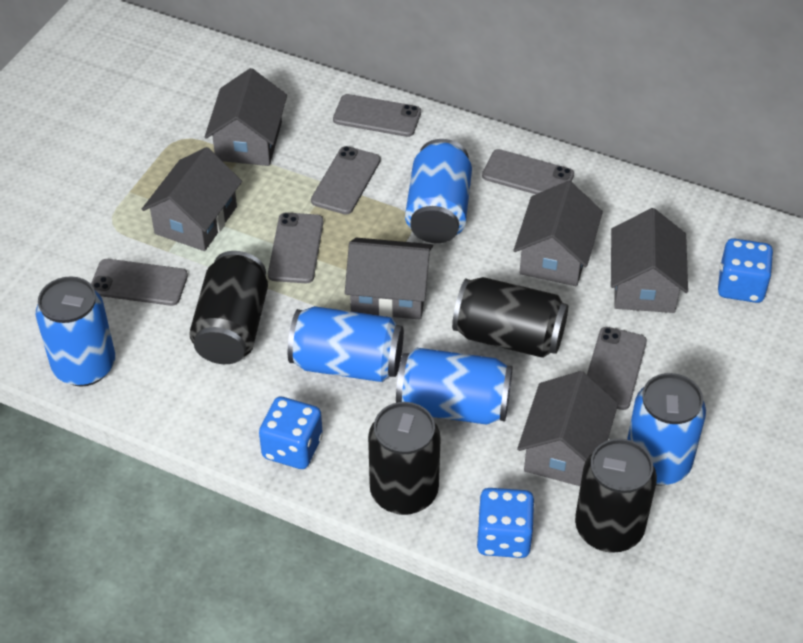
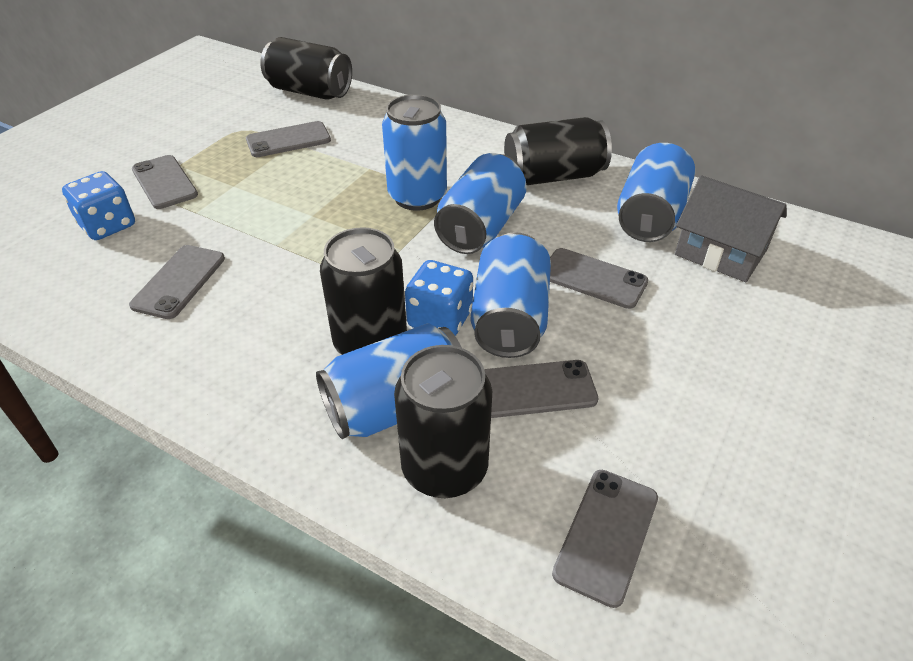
blue dice: 3 -> 2
grey house: 6 -> 1

